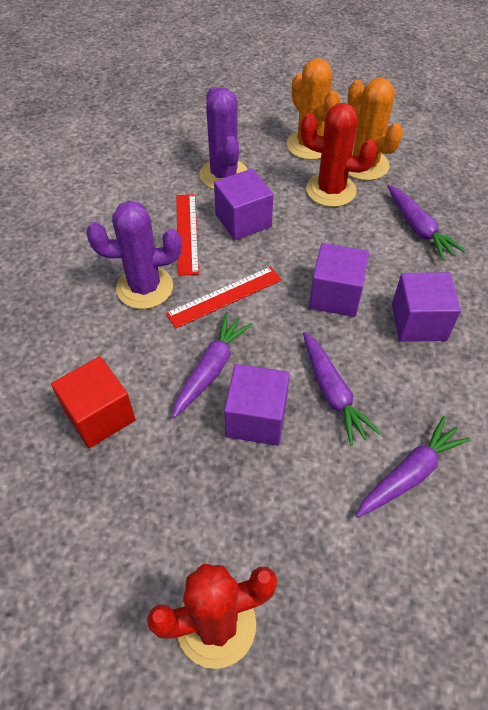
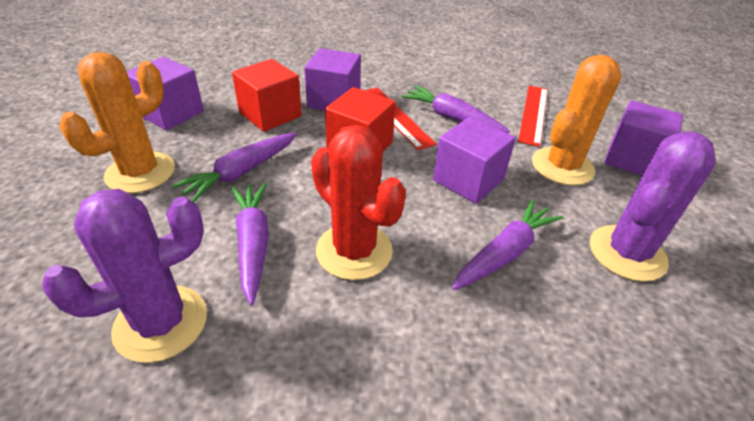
red cactus: 2 -> 1
red cube: 1 -> 2

